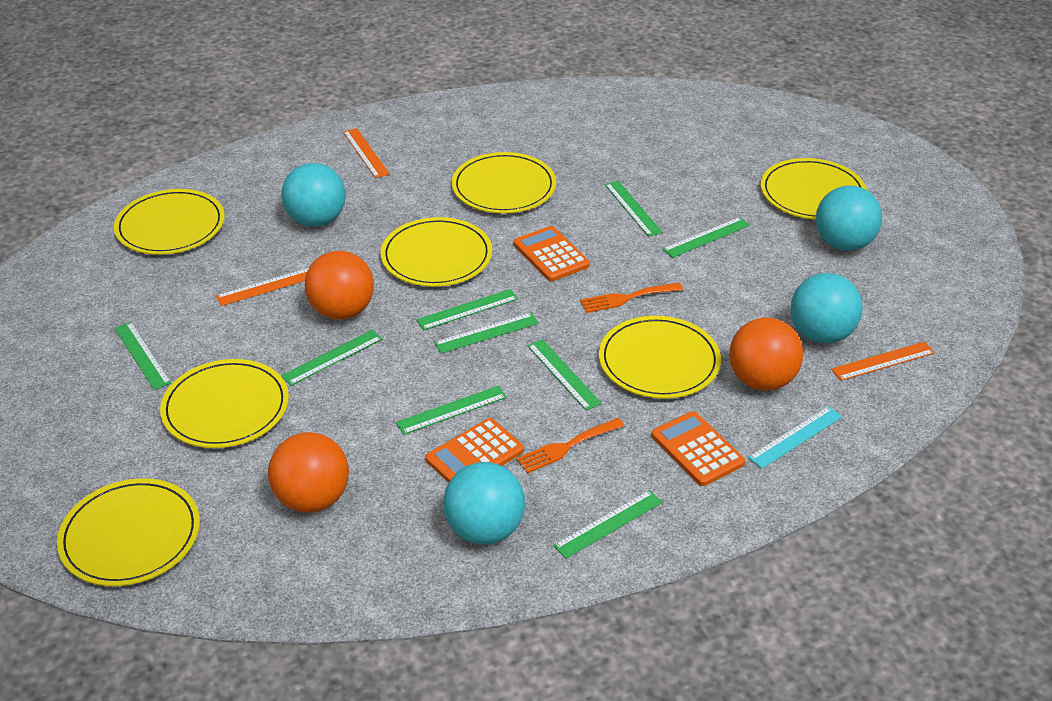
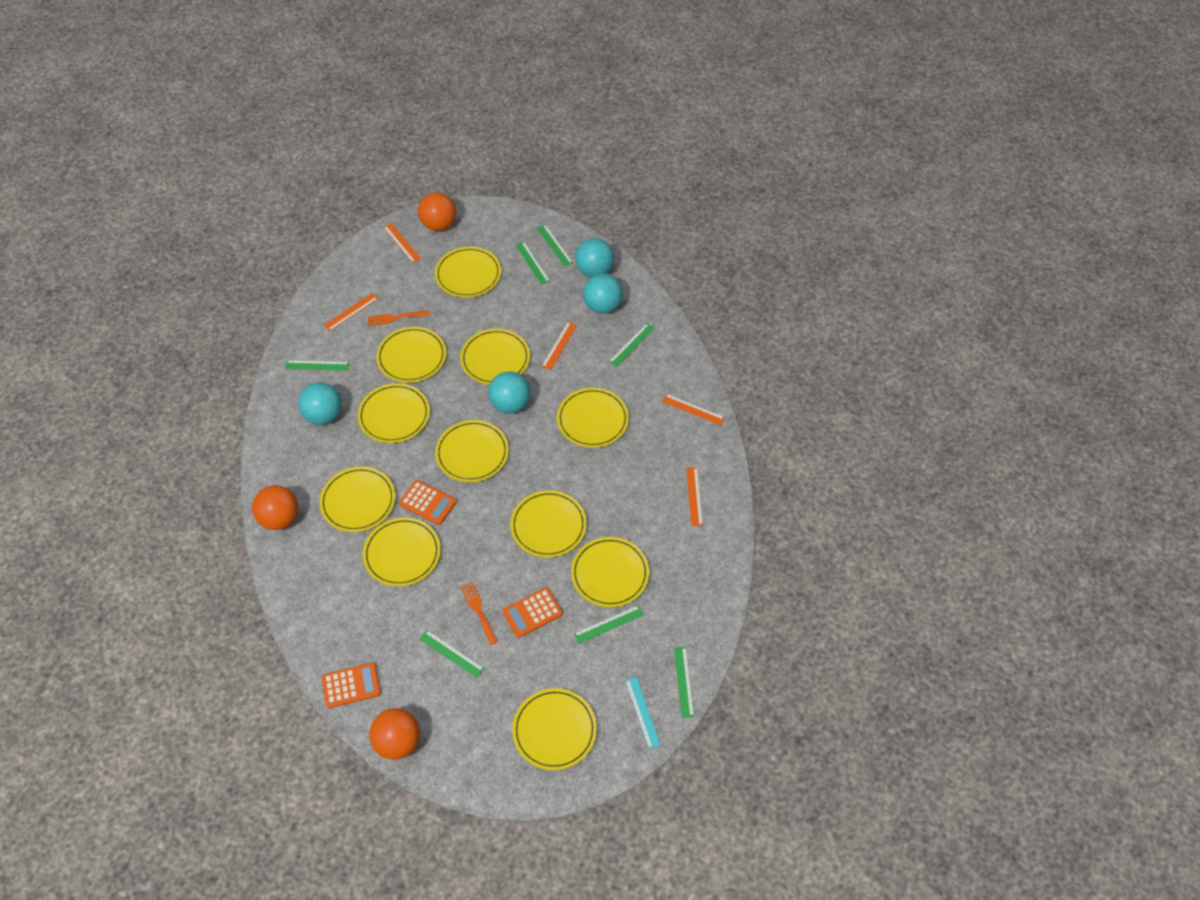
green ruler: 9 -> 7
orange ruler: 3 -> 5
yellow plate: 7 -> 11

